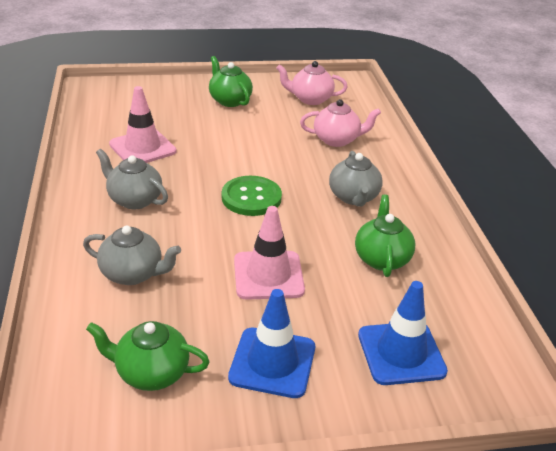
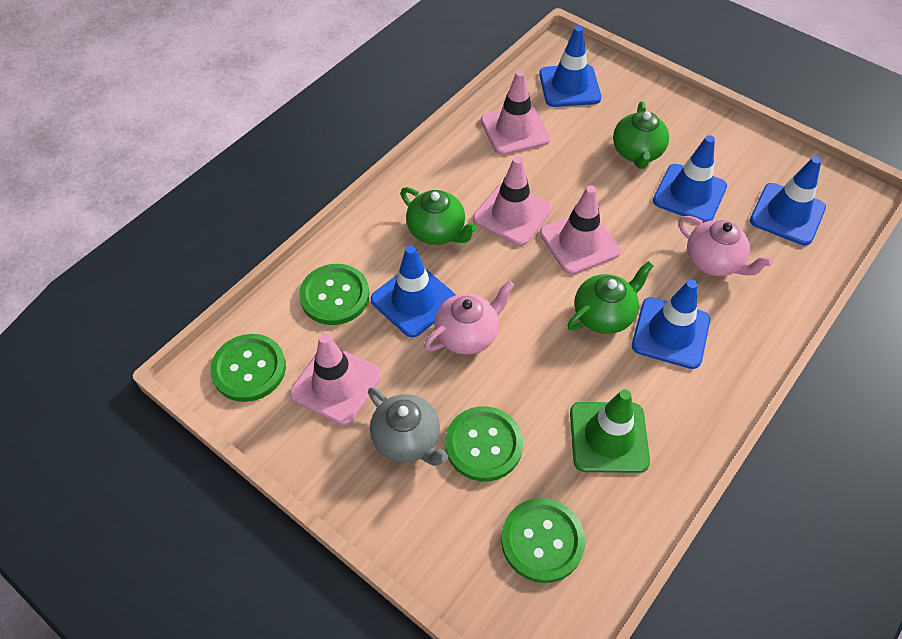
blue traffic cone: 2 -> 5
green button: 1 -> 4
green traffic cone: 0 -> 1
grey teapot: 3 -> 1
pink traffic cone: 2 -> 4

